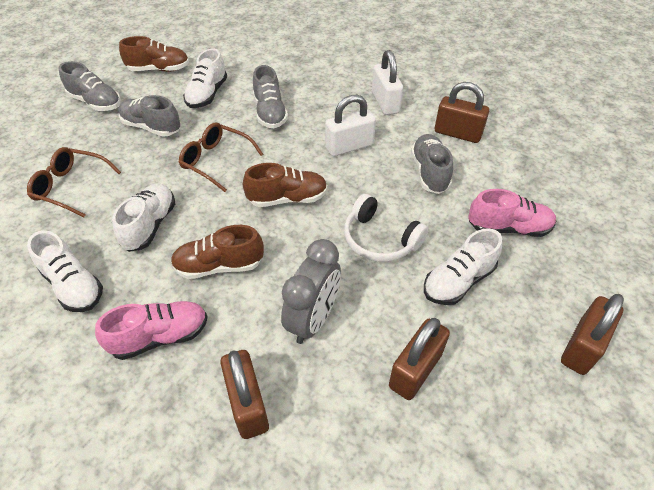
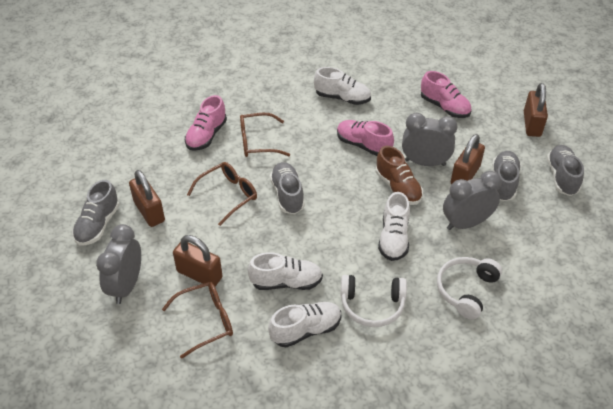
brown glasses: 2 -> 3
brown shoe: 3 -> 1
grey clock: 1 -> 3
pink shoe: 2 -> 3
white headphones: 1 -> 2
white padlock: 2 -> 0

